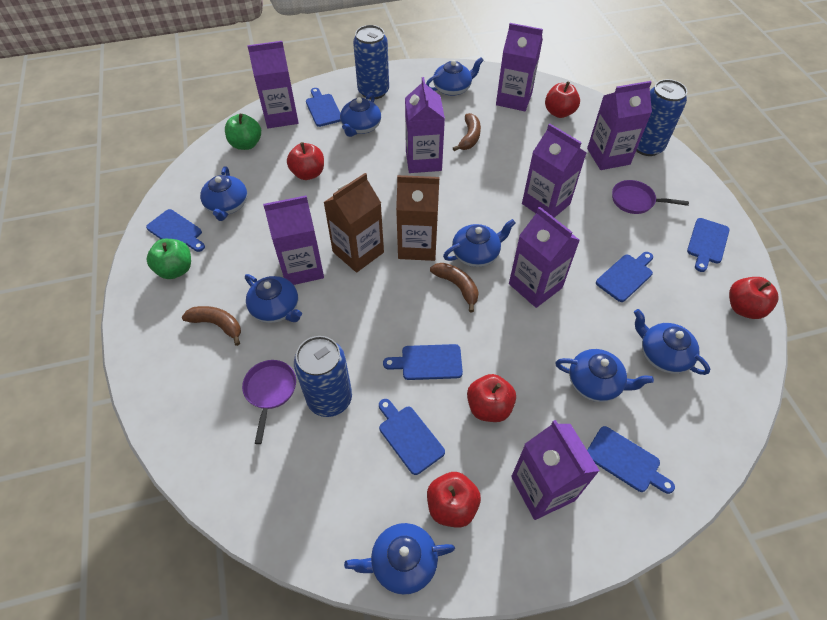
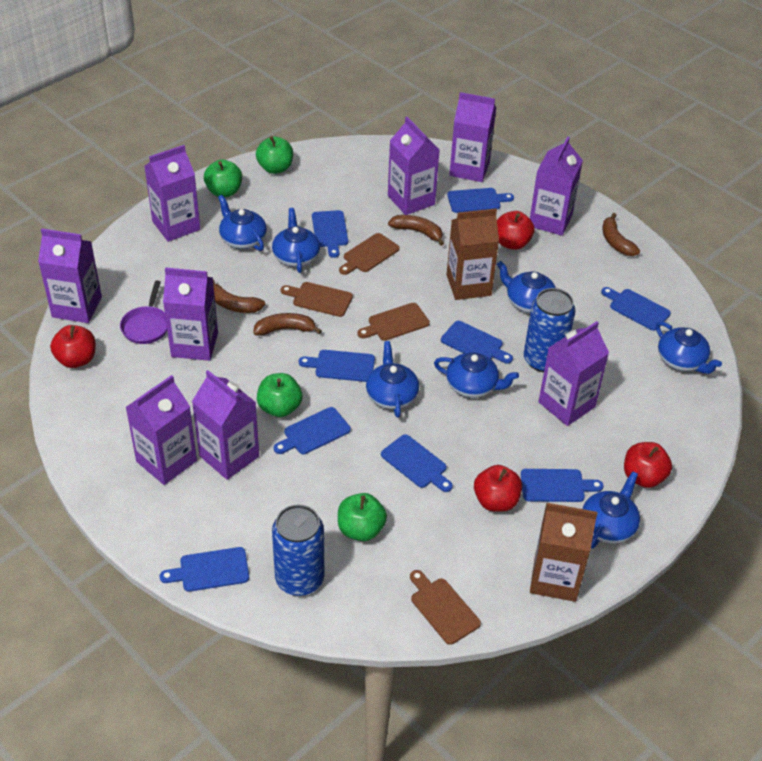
blue can: 3 -> 2
blue cutting board: 7 -> 9
blue teapot: 8 -> 7
brown banana: 3 -> 4
brown cutting board: 0 -> 4
green apple: 2 -> 4
purple carton: 8 -> 9
purple pan: 2 -> 1
red apple: 5 -> 4

